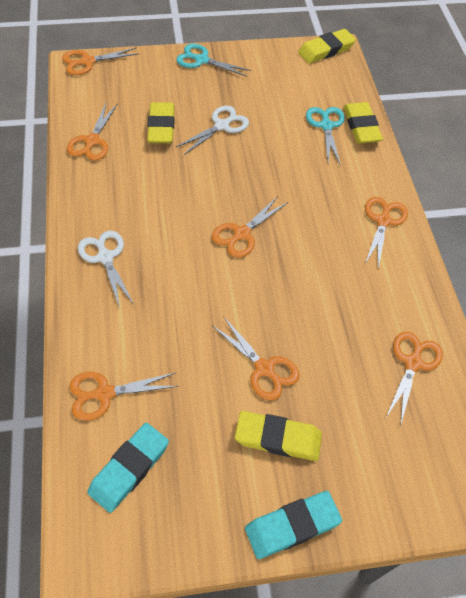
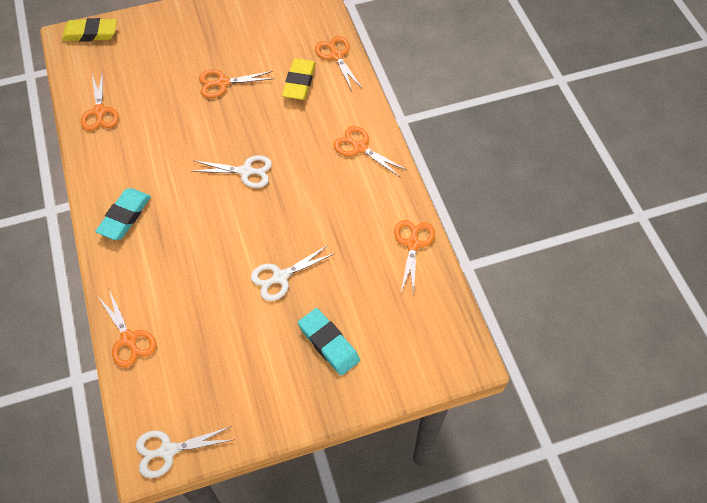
orange scissors: 7 -> 6
turquoise scissors: 2 -> 0
white scissors: 2 -> 3
yellow eraser: 4 -> 2

